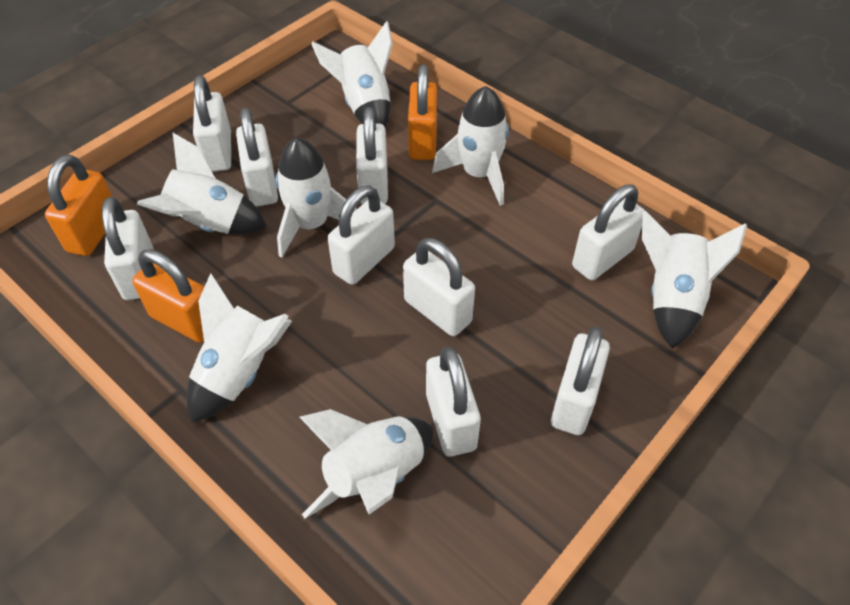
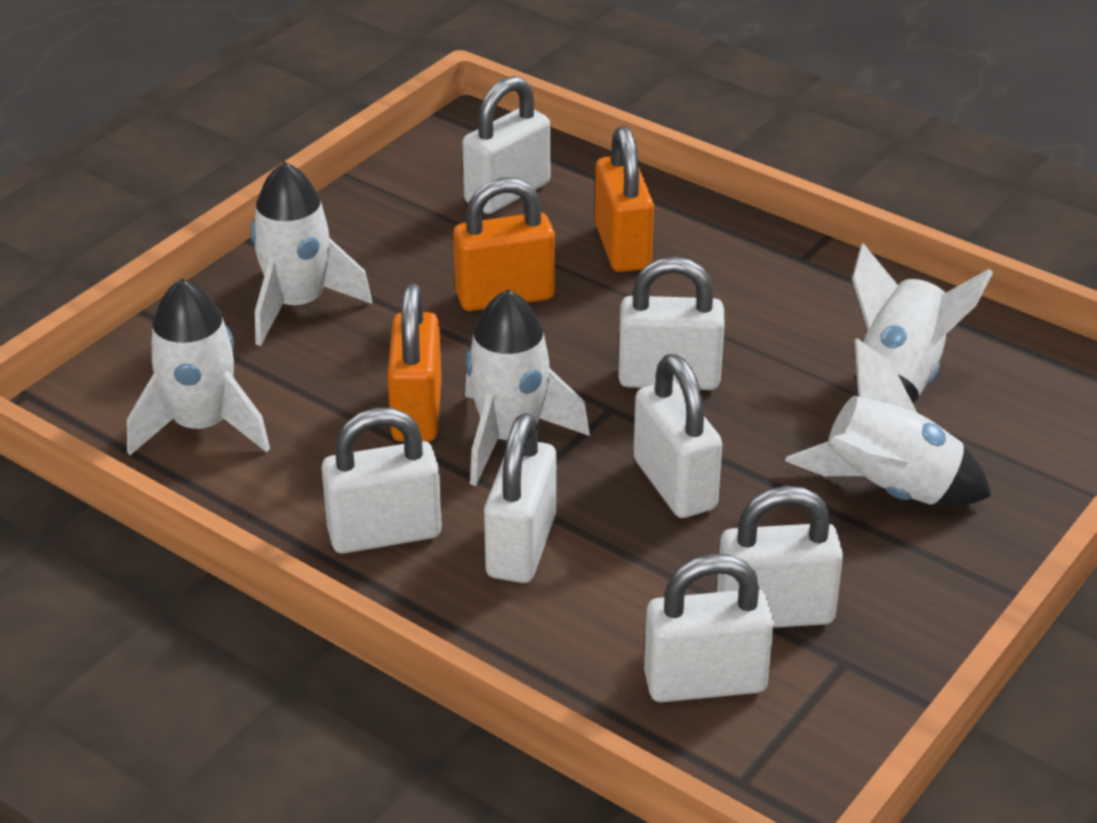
white padlock: 9 -> 7
white rocket: 7 -> 5

